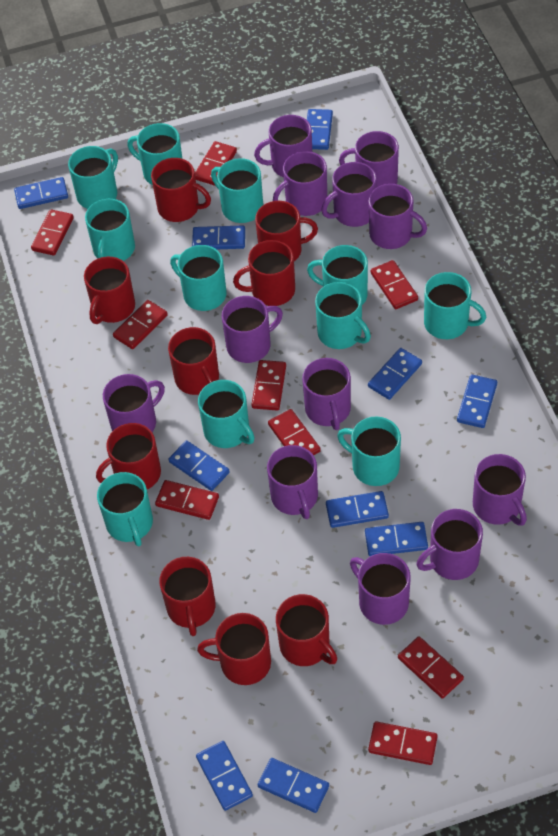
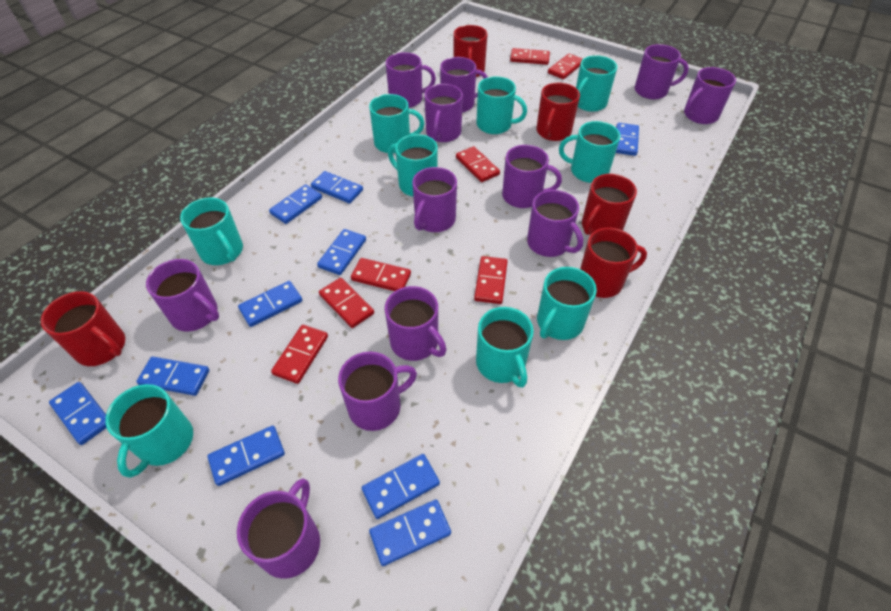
red domino: 9 -> 7
red mug: 9 -> 5
turquoise mug: 11 -> 9

